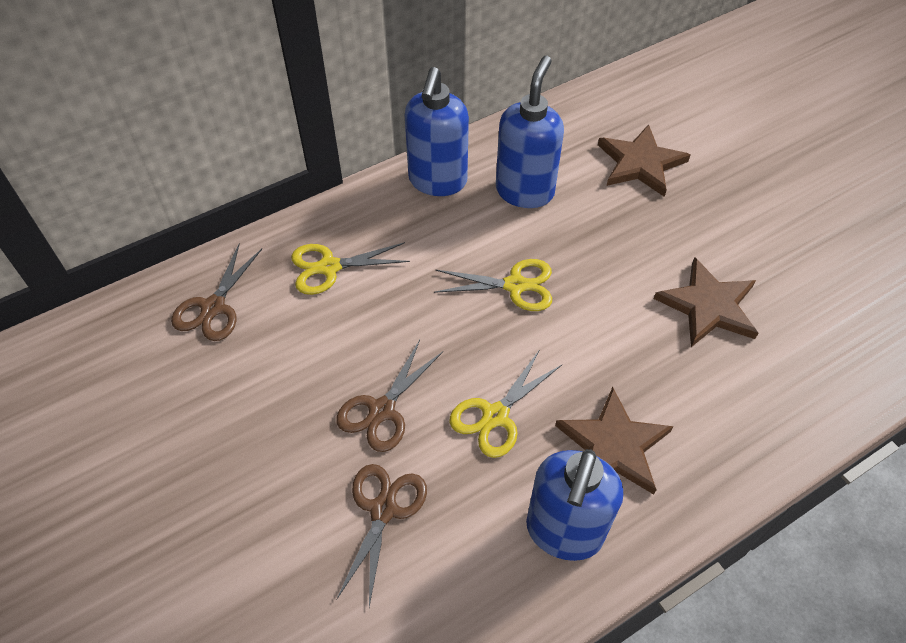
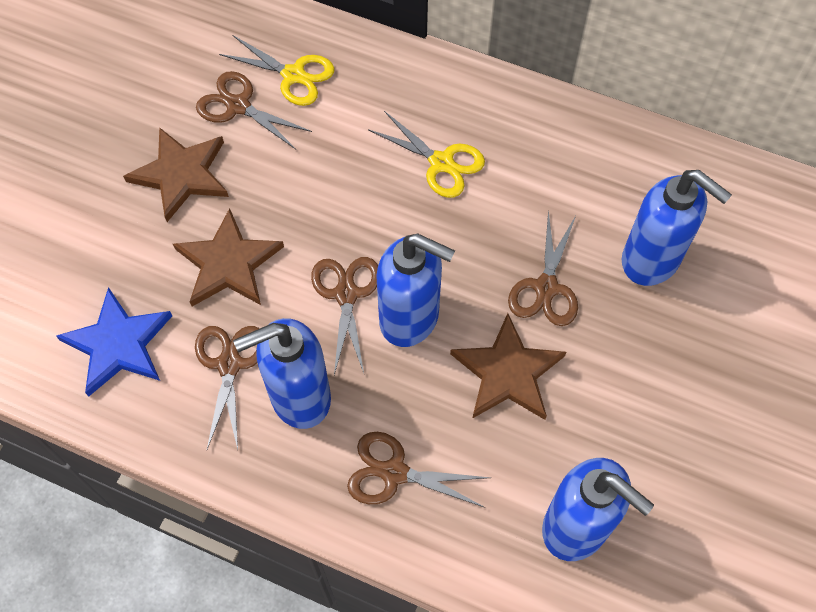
blue soap dispenser: 3 -> 4
blue star: 0 -> 1
brown scissors: 3 -> 5
yellow scissors: 3 -> 2

